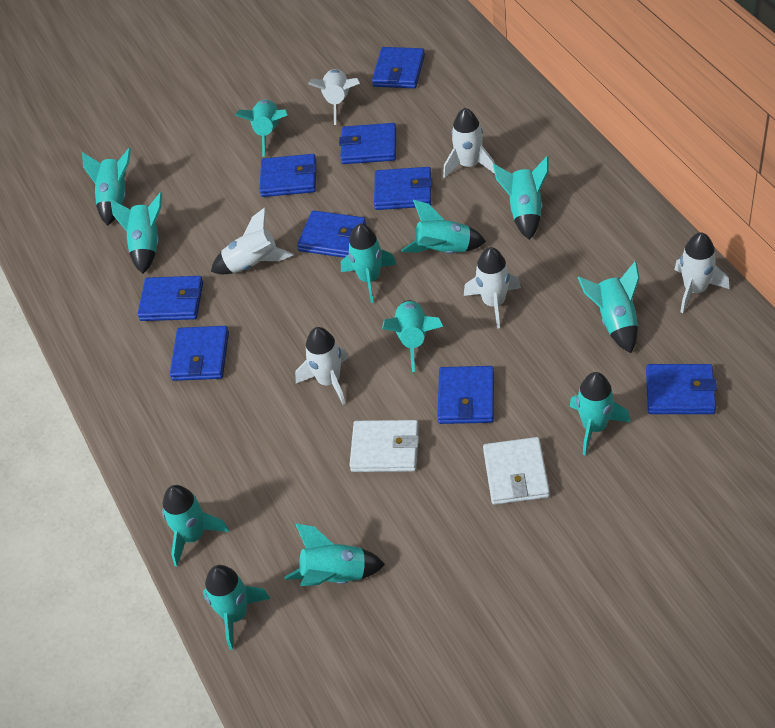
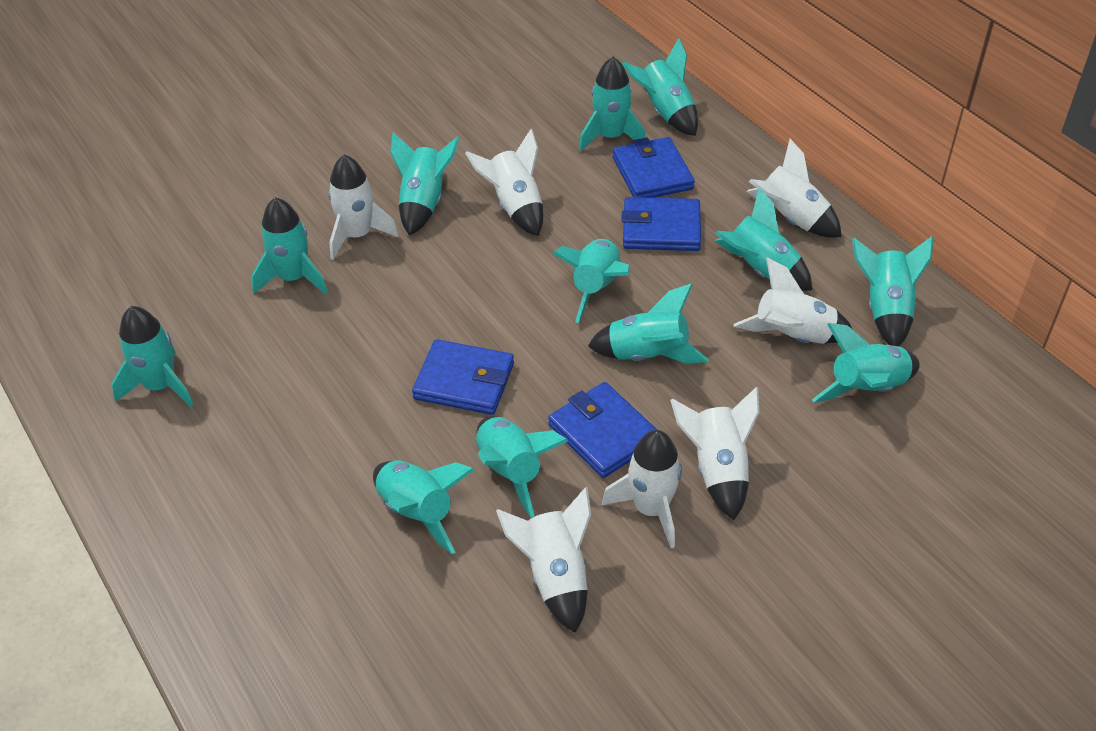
blue wallet: 9 -> 4
white rocket: 6 -> 7
white wallet: 2 -> 0

